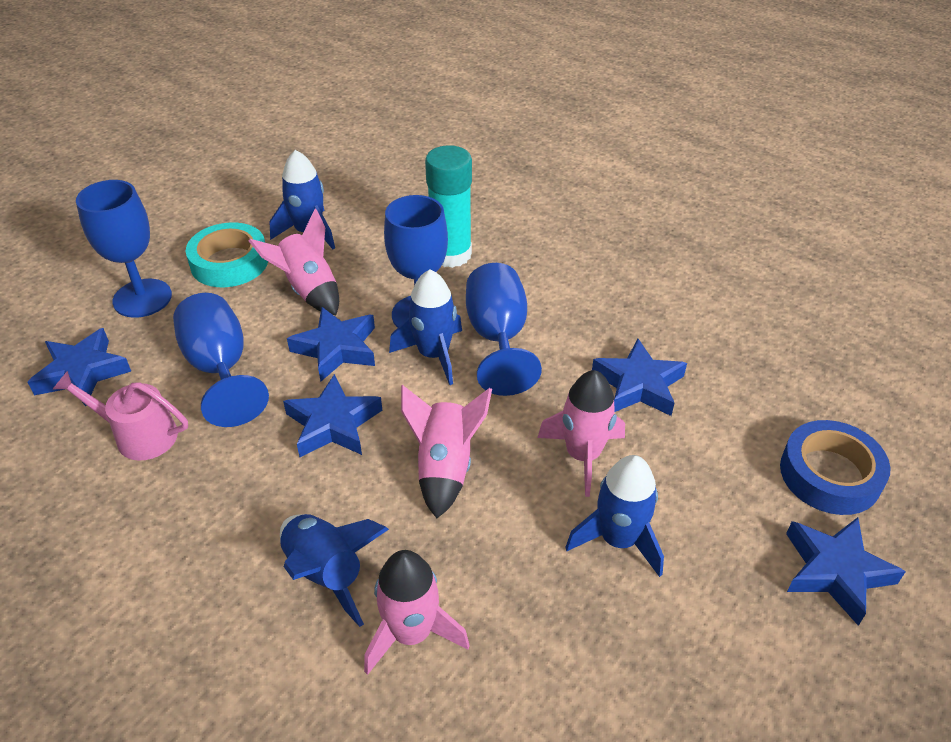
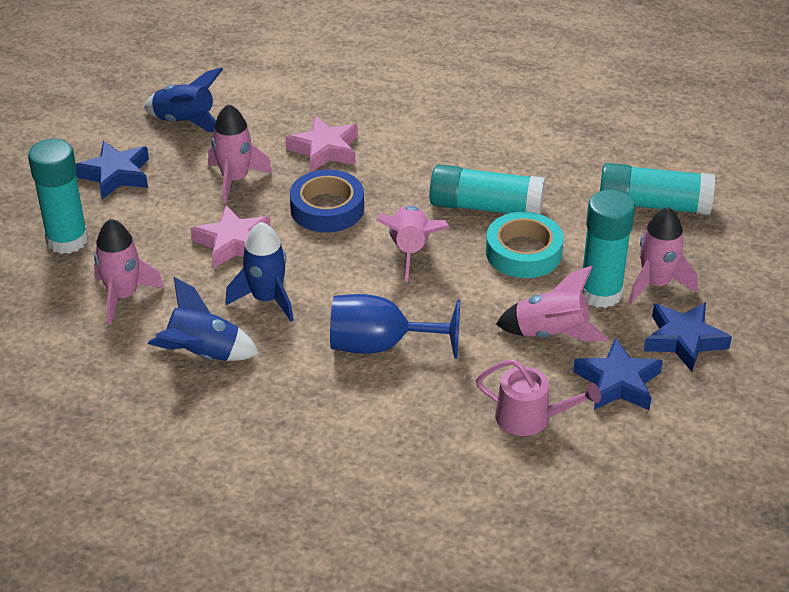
blue goblet: 4 -> 1
blue rocket: 4 -> 3
blue star: 5 -> 3
pink rocket: 4 -> 5
pink star: 0 -> 2
turquoise glue stick: 1 -> 4

